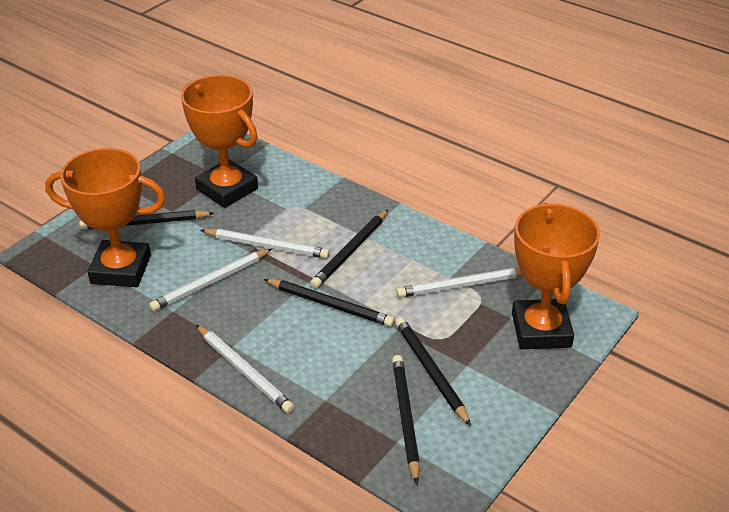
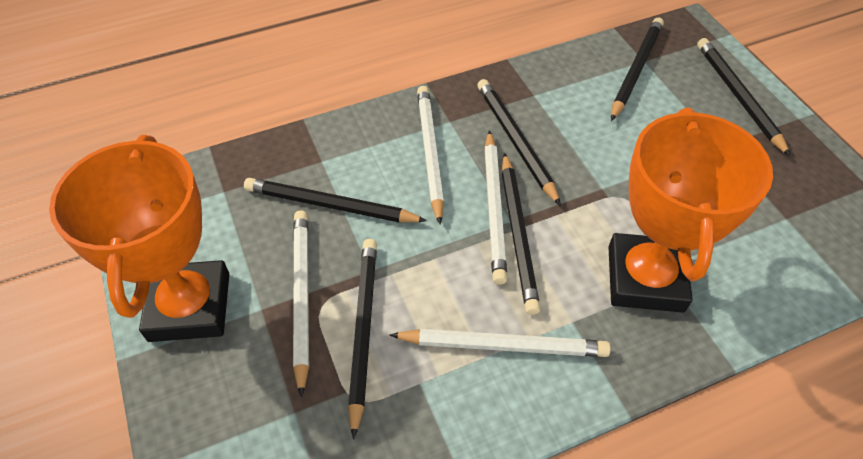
black pencil: 5 -> 6
orange trophy: 3 -> 2

